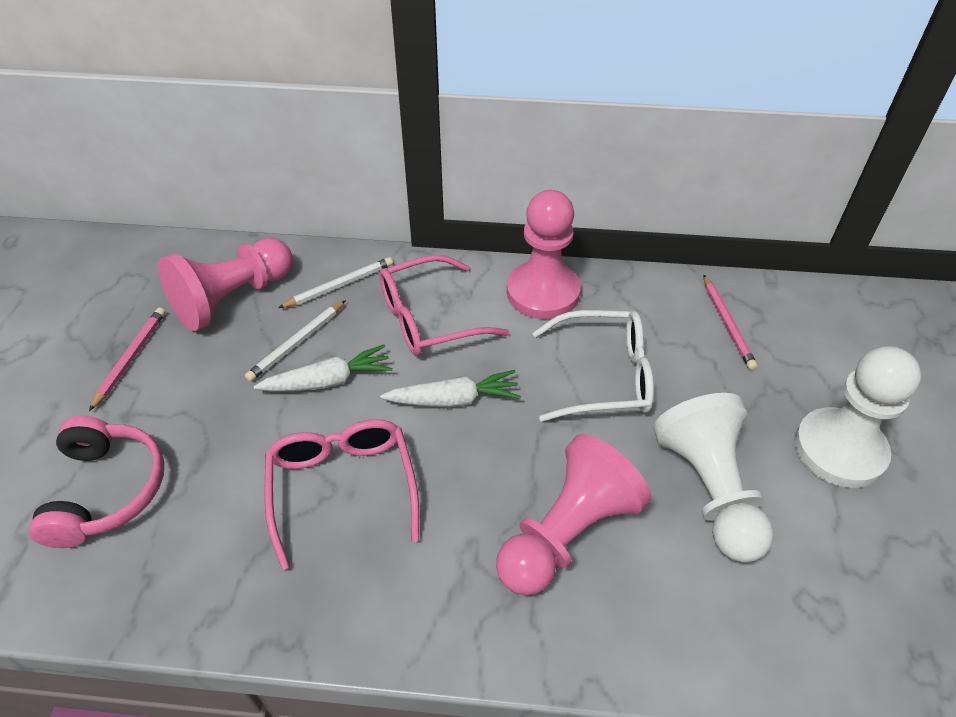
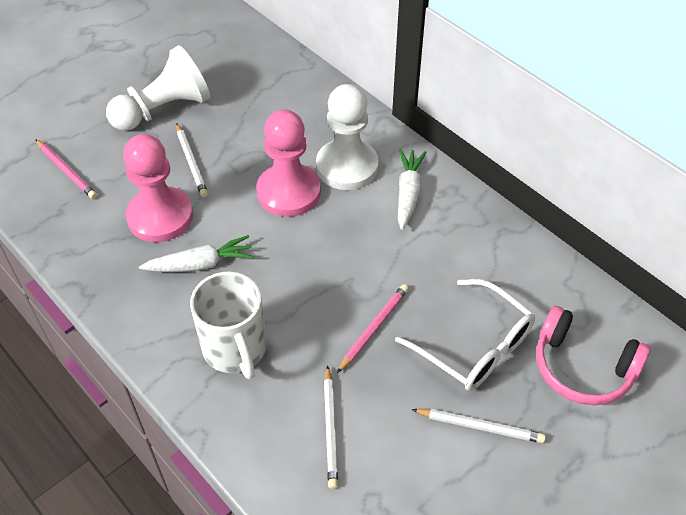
pink glasses: 2 -> 0
pink pawn: 3 -> 2
white mug: 0 -> 1
white pencil: 2 -> 3

